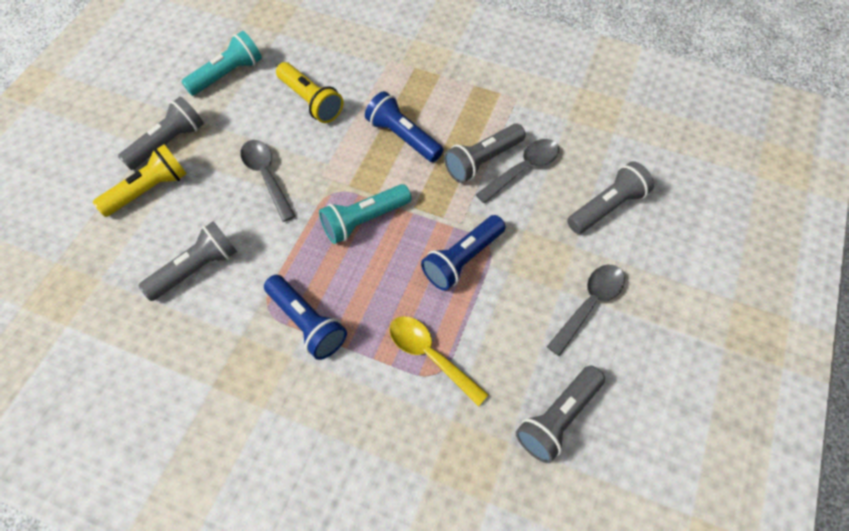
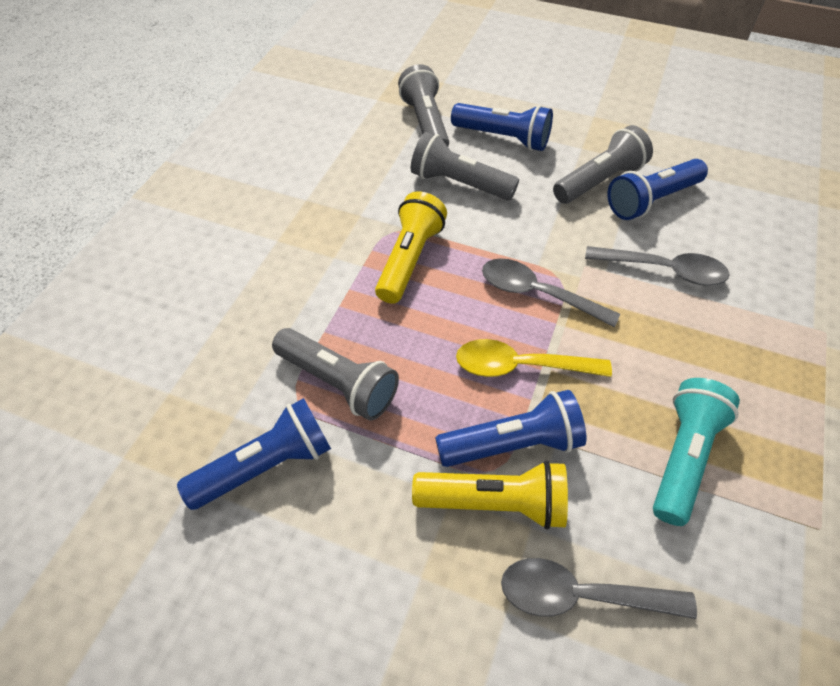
blue flashlight: 3 -> 4
grey flashlight: 5 -> 4
turquoise flashlight: 2 -> 1

